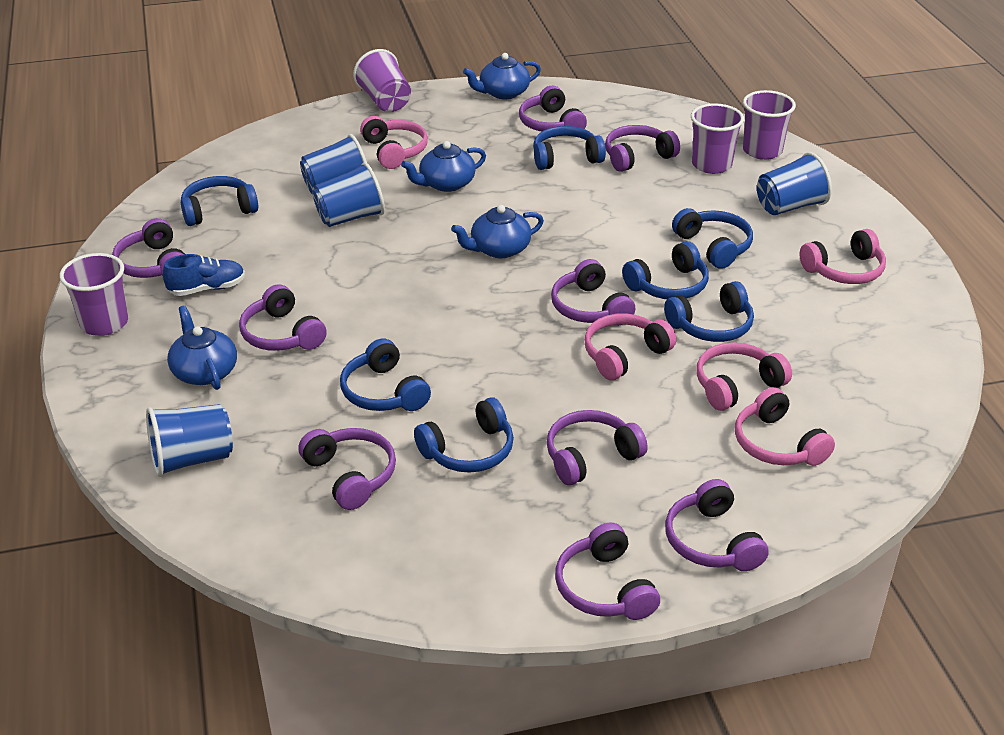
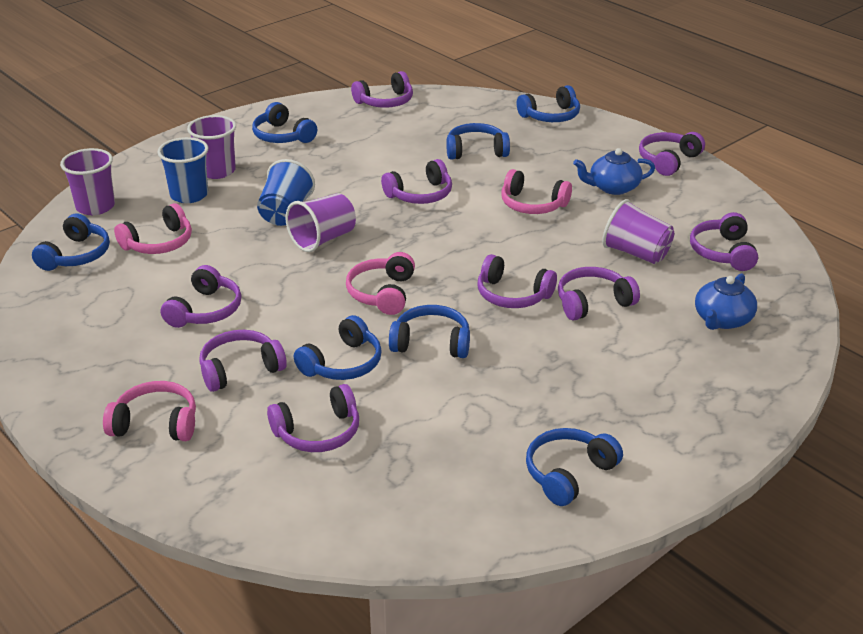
blue cup: 4 -> 2
blue shoe: 1 -> 0
blue teapot: 4 -> 2
pink headphones: 5 -> 4

